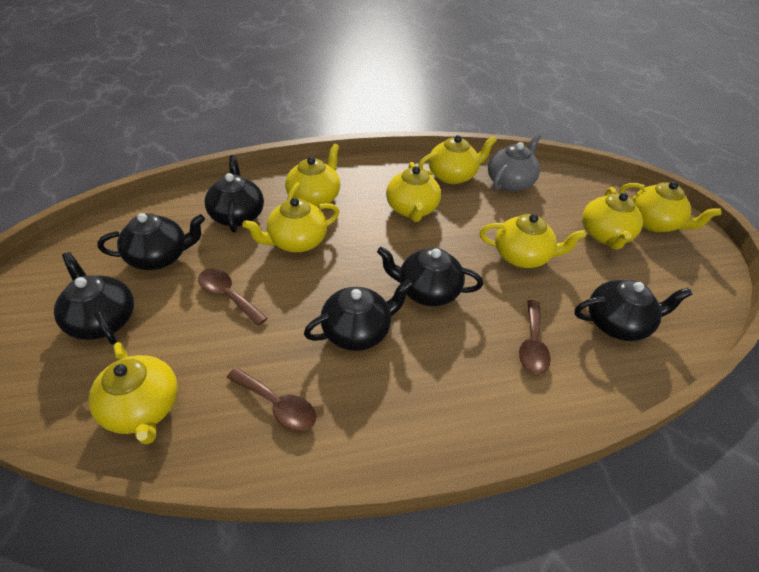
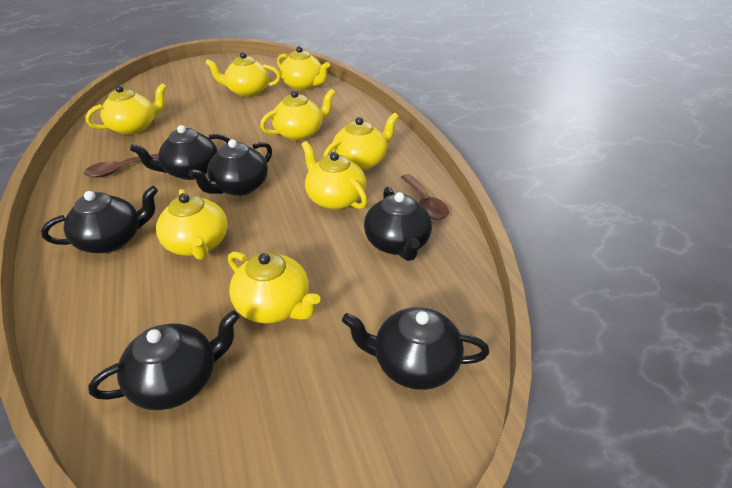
brown spoon: 3 -> 2
grey teapot: 1 -> 0

